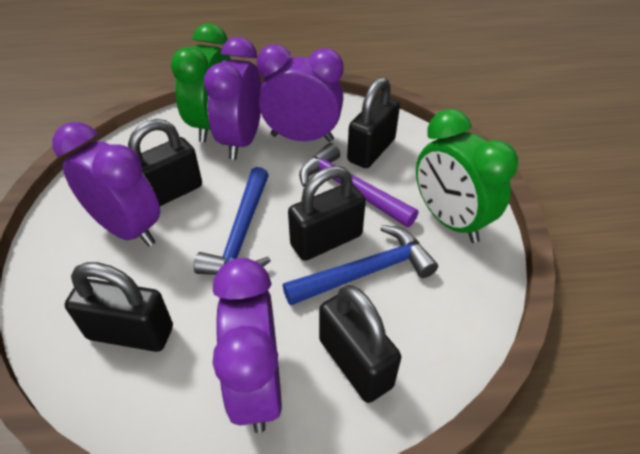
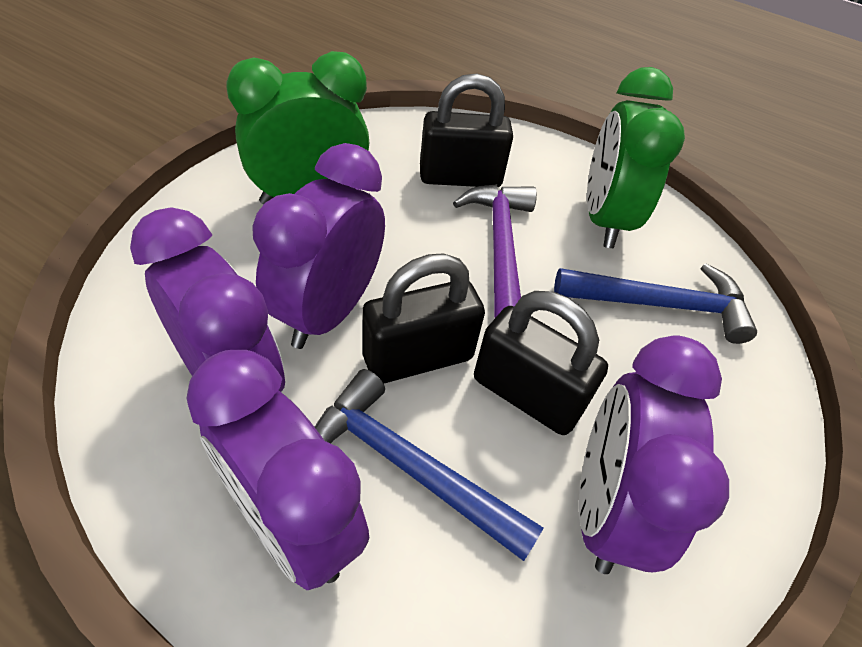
black padlock: 5 -> 3

